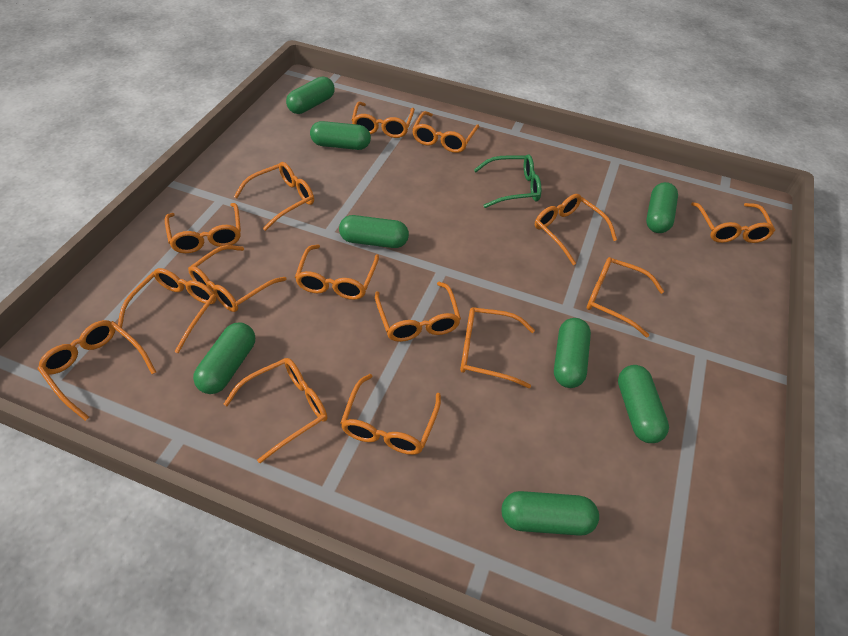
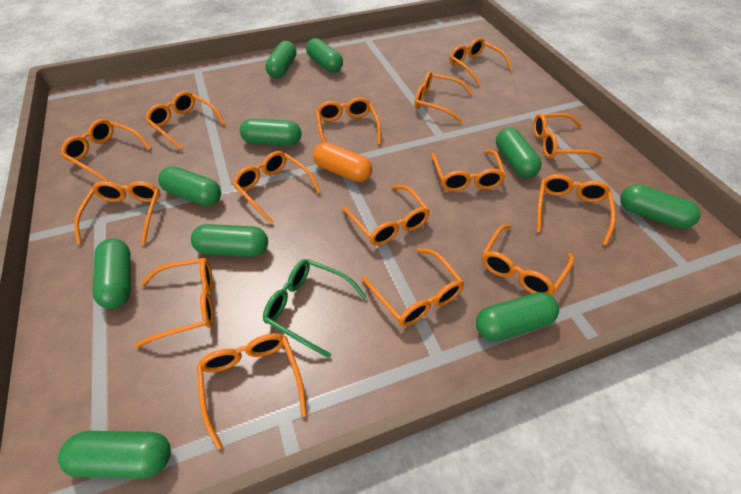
green capsule: 8 -> 10
orange capsule: 0 -> 1

